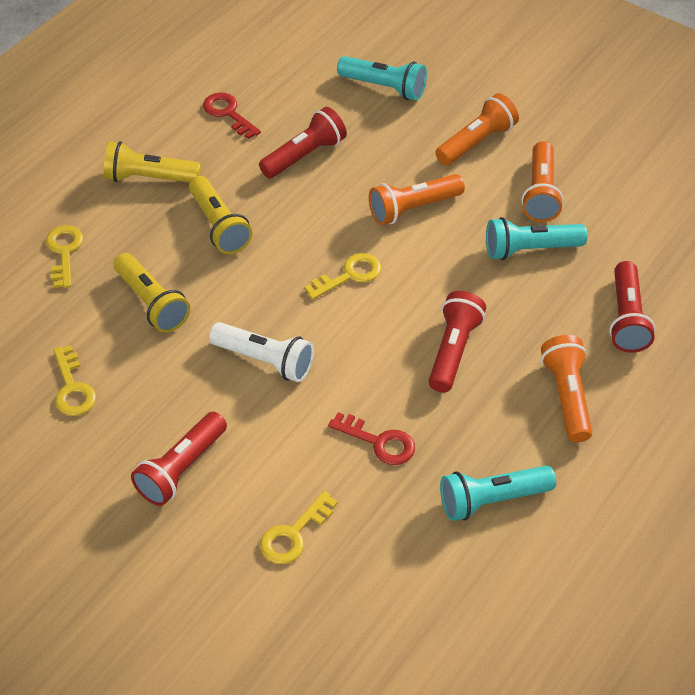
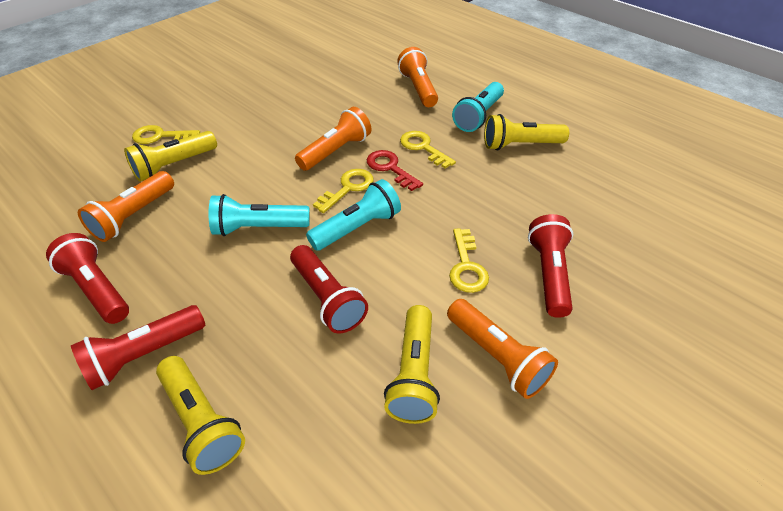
red key: 2 -> 1
white flashlight: 1 -> 0
yellow flashlight: 3 -> 4

